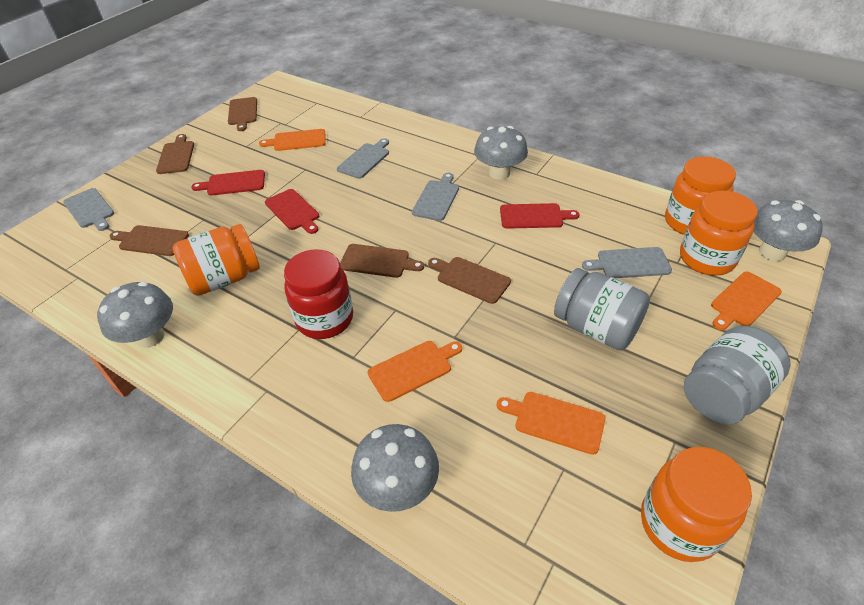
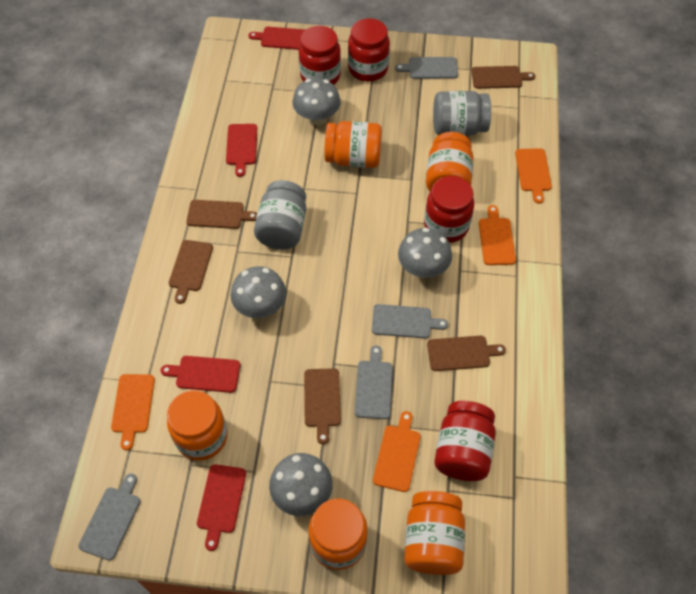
orange jar: 4 -> 5
red cutting board: 3 -> 4
red jar: 1 -> 4

